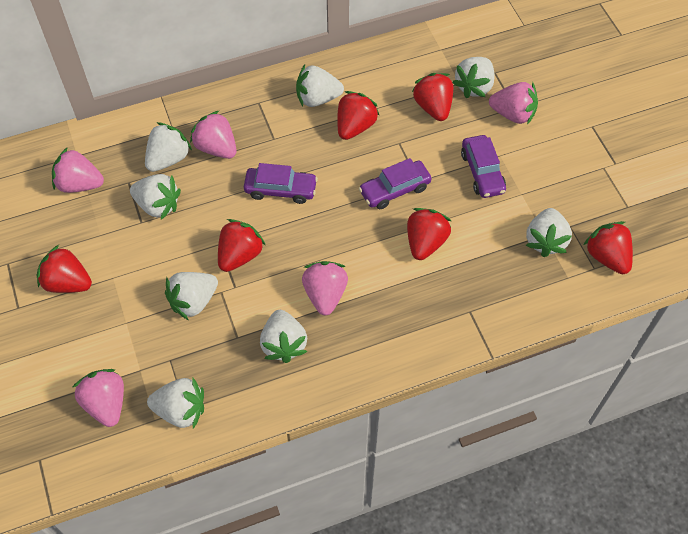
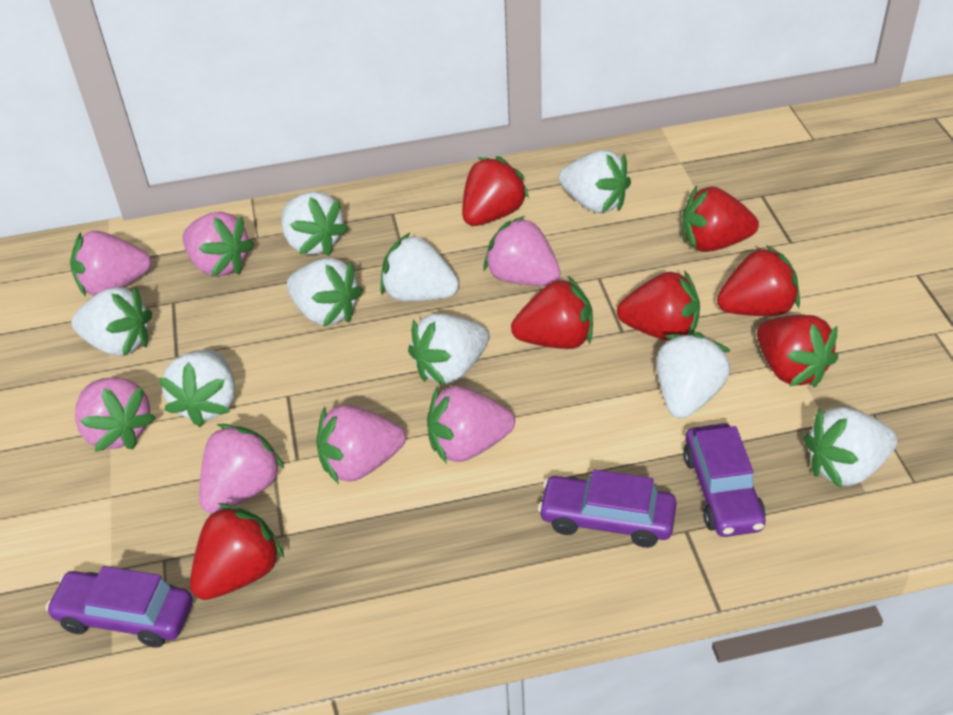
pink strawberry: 5 -> 7
red strawberry: 6 -> 7
white strawberry: 8 -> 9

